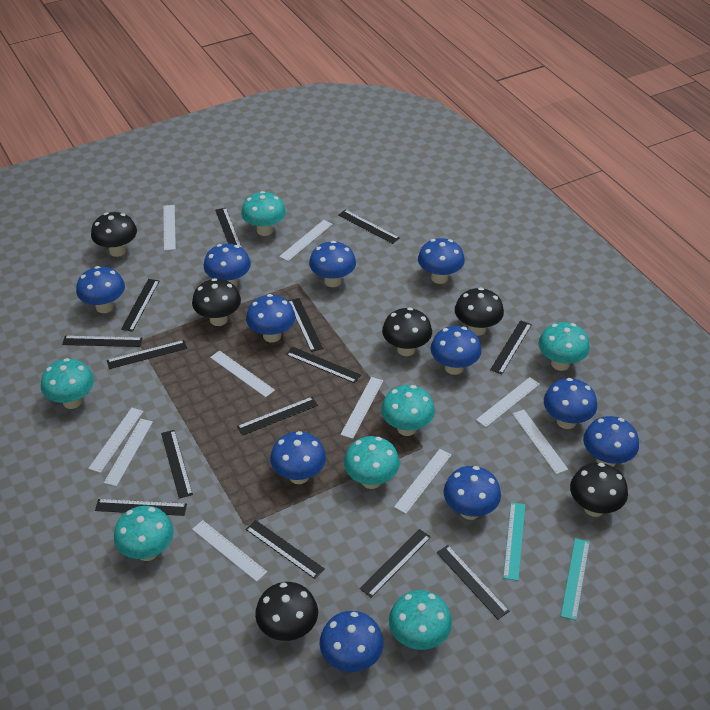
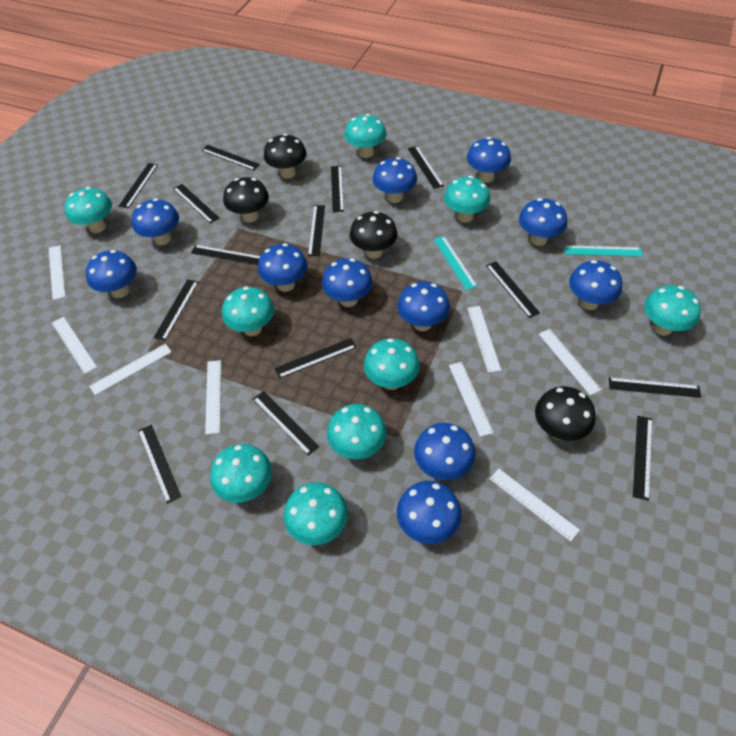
black mushroom: 6 -> 4
turquoise mushroom: 7 -> 9
white ruler: 10 -> 8

